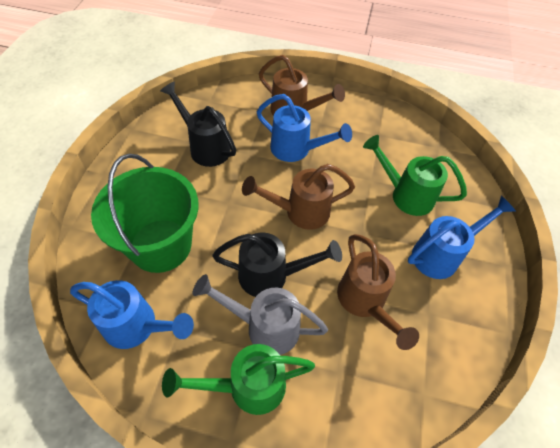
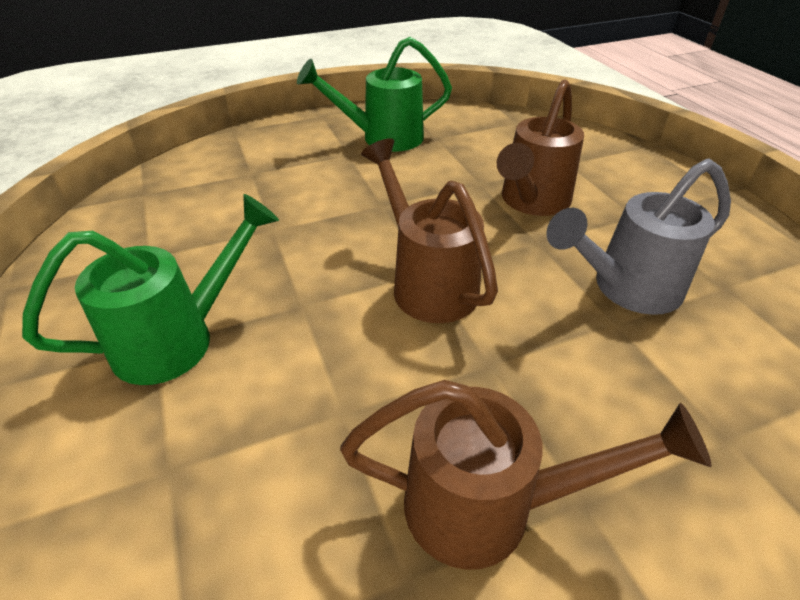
black watering can: 2 -> 0
blue watering can: 3 -> 0
green bucket: 1 -> 0

